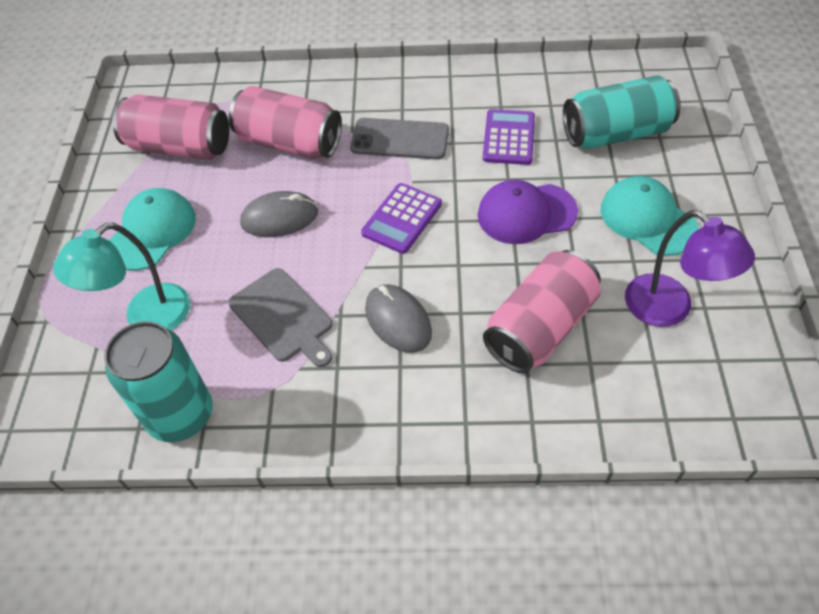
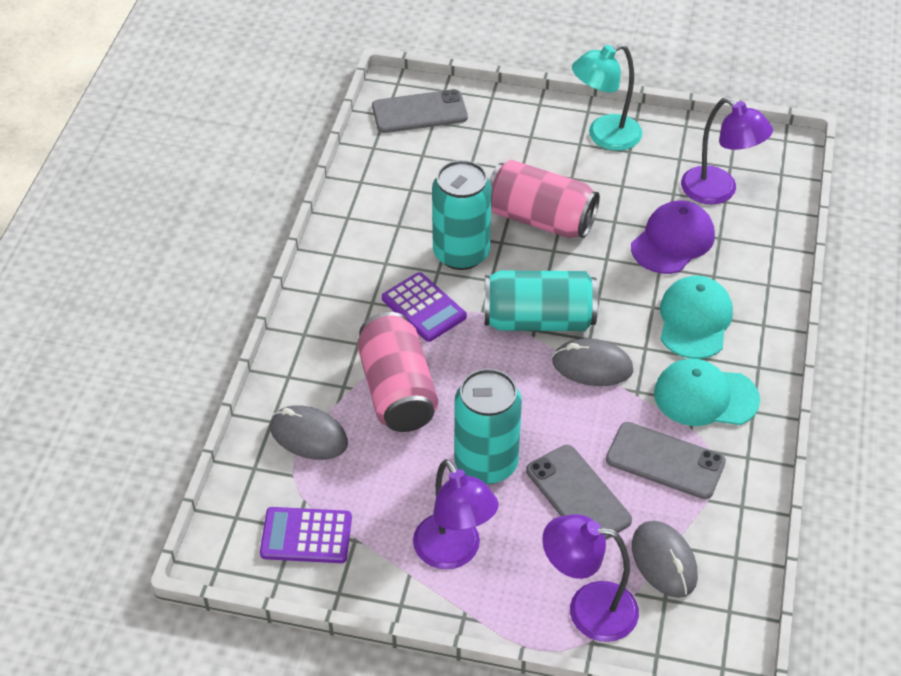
grey cutting board: 1 -> 0
grey mouse: 2 -> 3
grey phone: 1 -> 3
pink can: 3 -> 2
purple lamp: 1 -> 3
turquoise can: 2 -> 3

